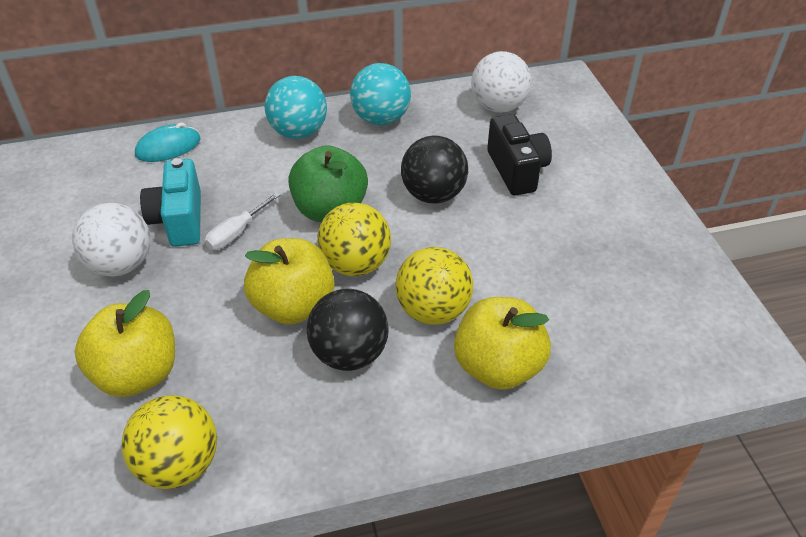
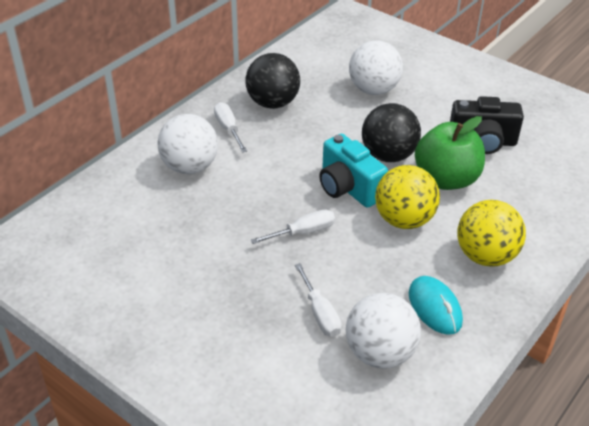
turquoise ball: 2 -> 0
white ball: 2 -> 3
white screwdriver: 1 -> 3
yellow apple: 3 -> 0
yellow ball: 3 -> 2

